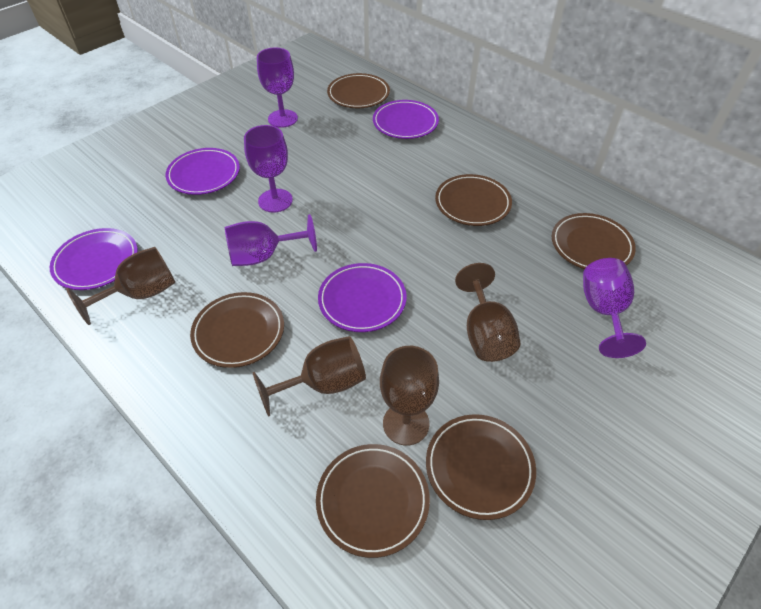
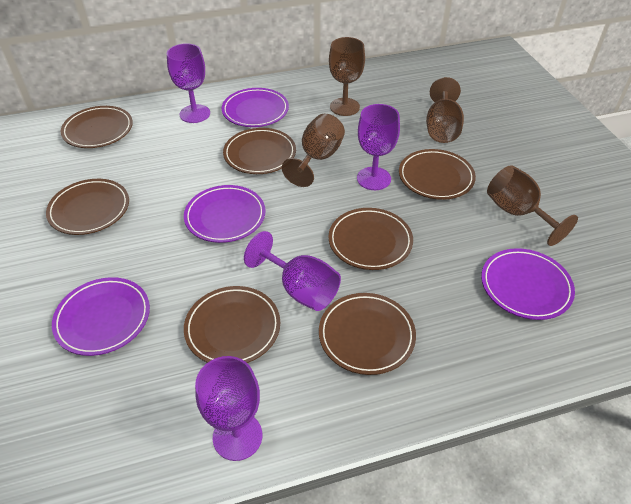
brown plate: 6 -> 7

